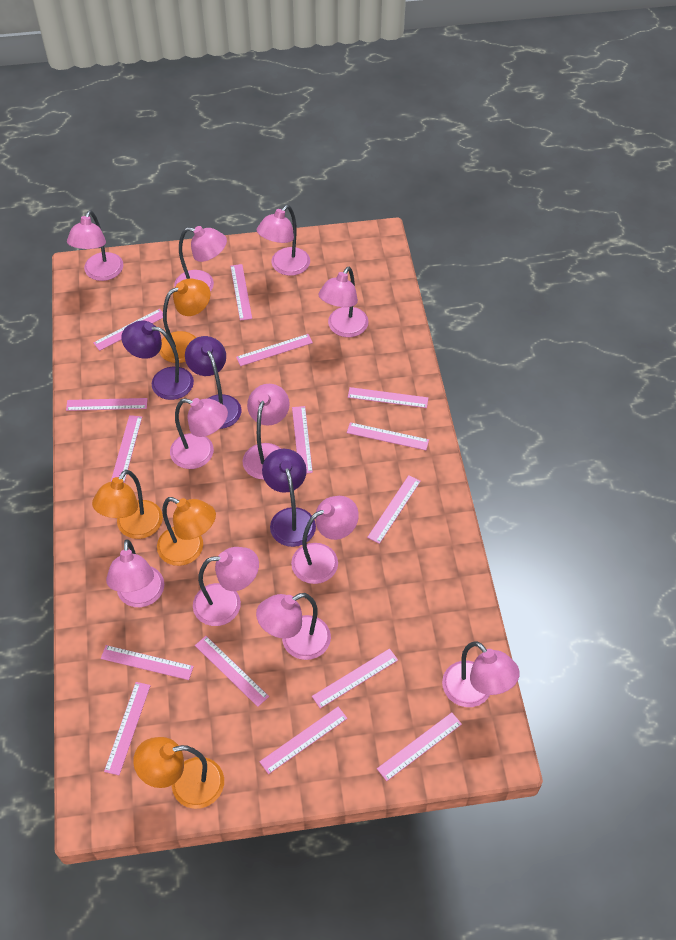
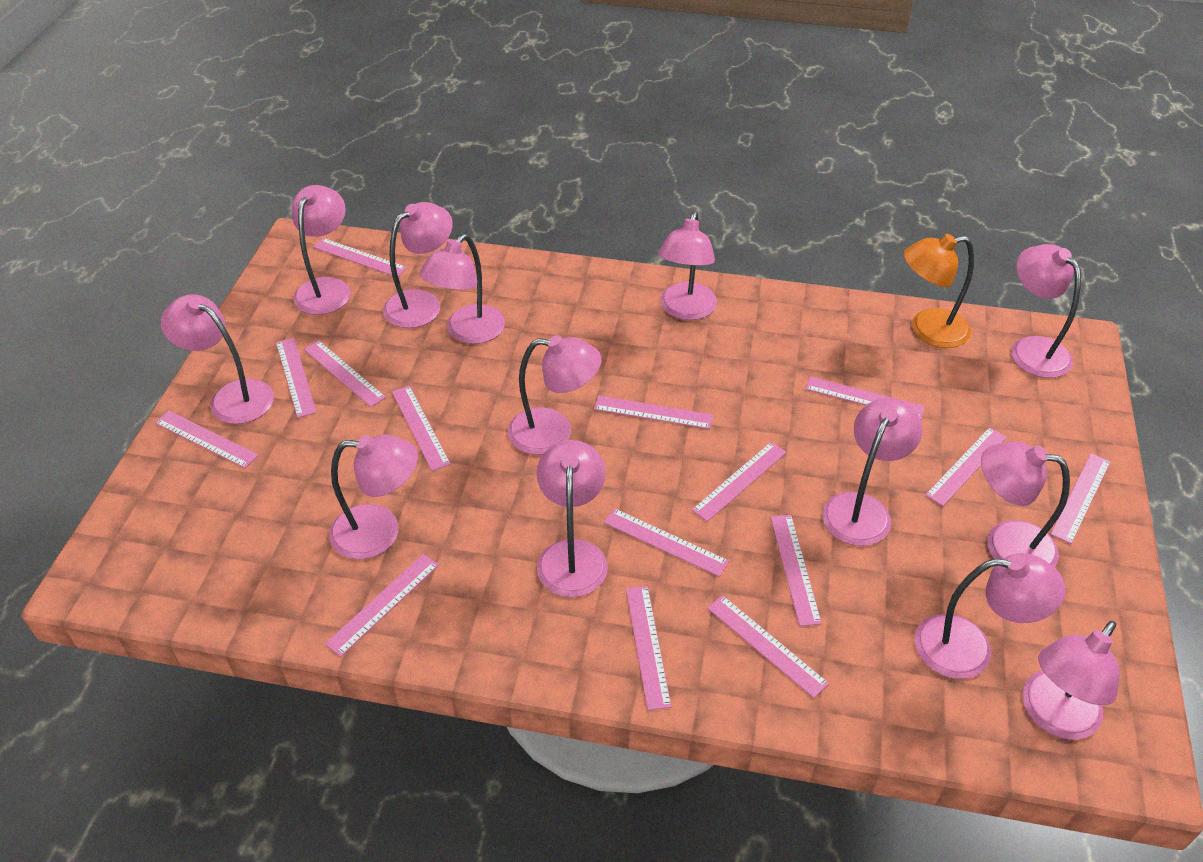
orange lamp: 4 -> 1
pink lamp: 11 -> 13
purple lamp: 3 -> 0

